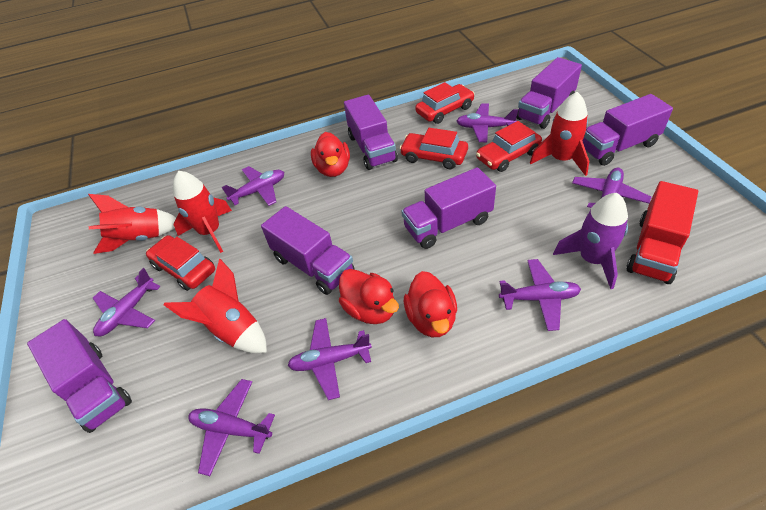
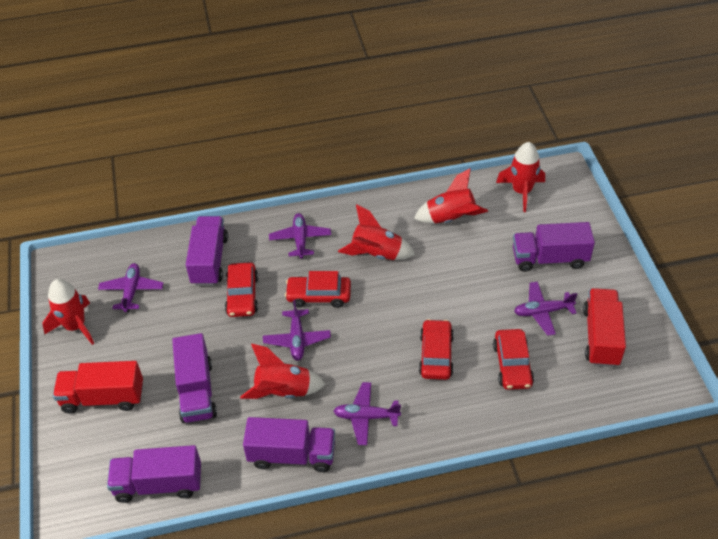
purple plane: 7 -> 5
purple rocket: 1 -> 0
purple truck: 6 -> 5
red duck: 3 -> 0
red rocket: 4 -> 5
red truck: 1 -> 2

